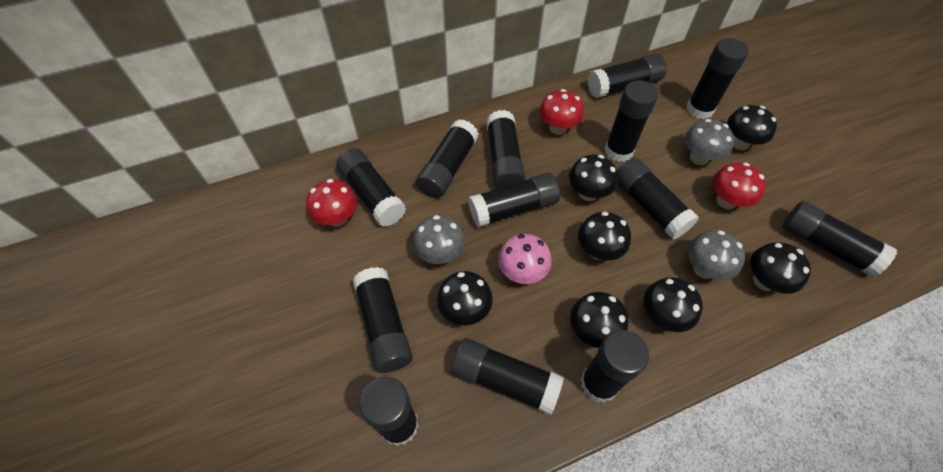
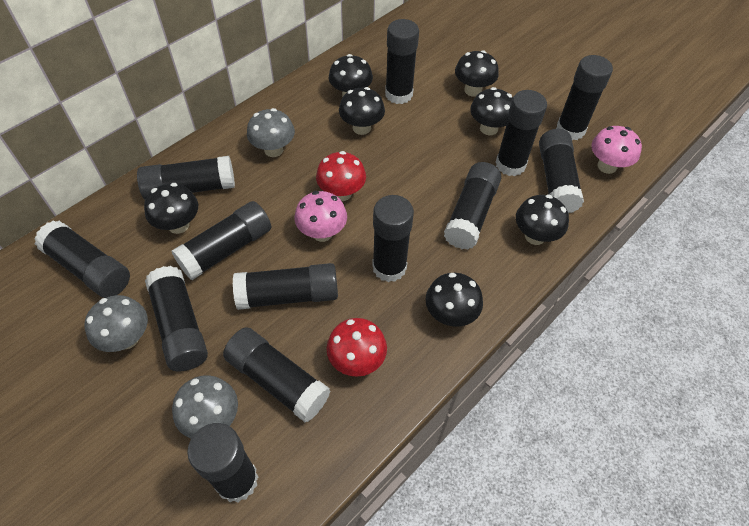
pink mushroom: 1 -> 2
red mushroom: 3 -> 2

